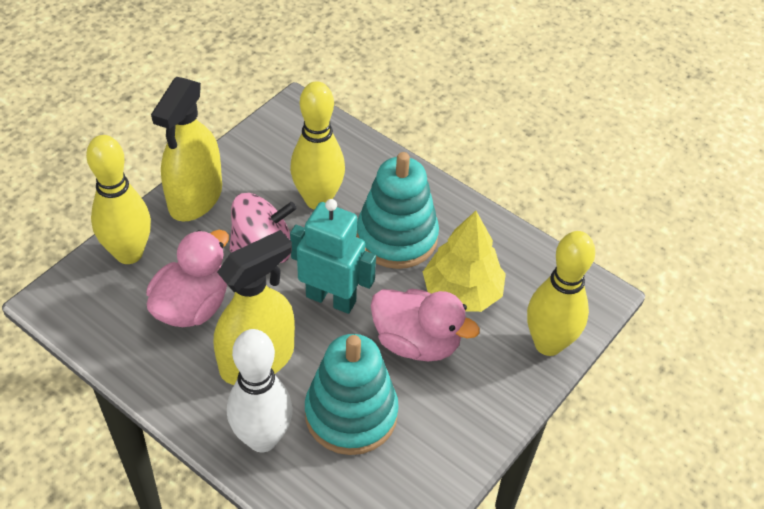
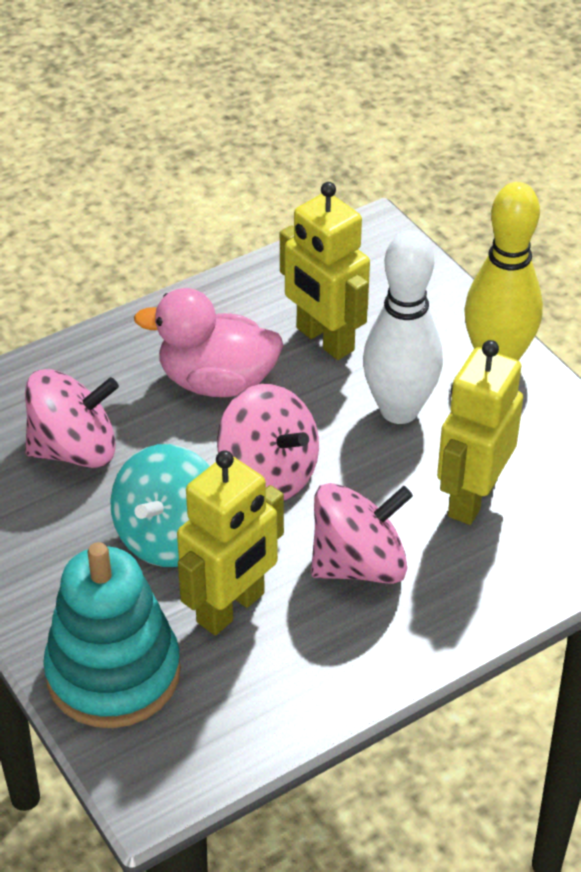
pink duck: 2 -> 1
pink spinning top: 1 -> 3
turquoise robot: 1 -> 0
turquoise spinning top: 0 -> 1
turquoise stacking toy: 2 -> 1
yellow bowling pin: 3 -> 1
yellow robot: 0 -> 3
yellow spray bottle: 2 -> 0
yellow tree: 1 -> 0

